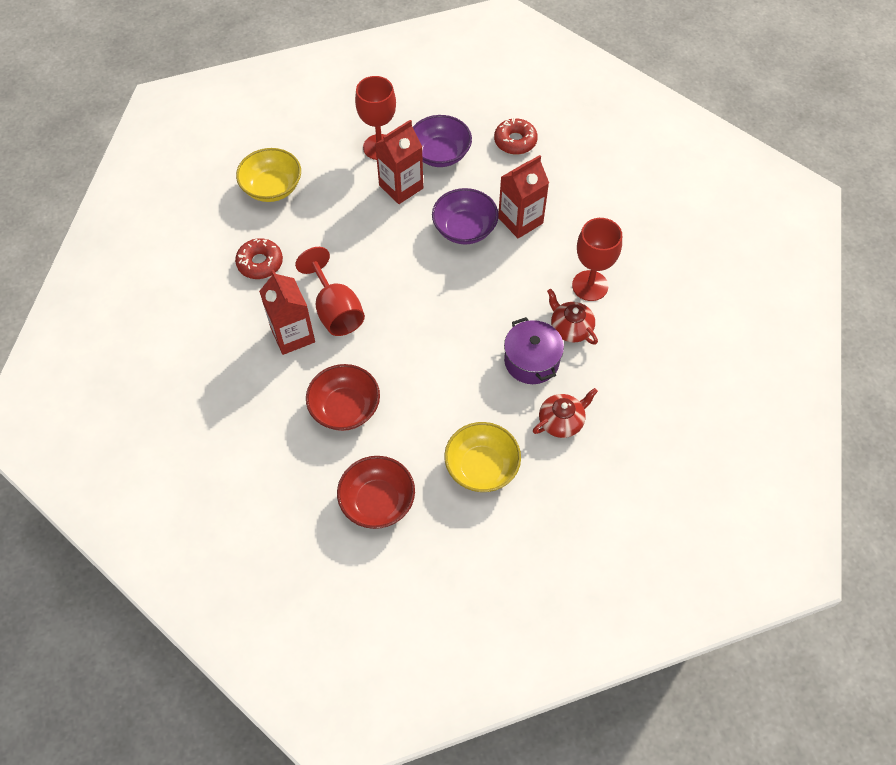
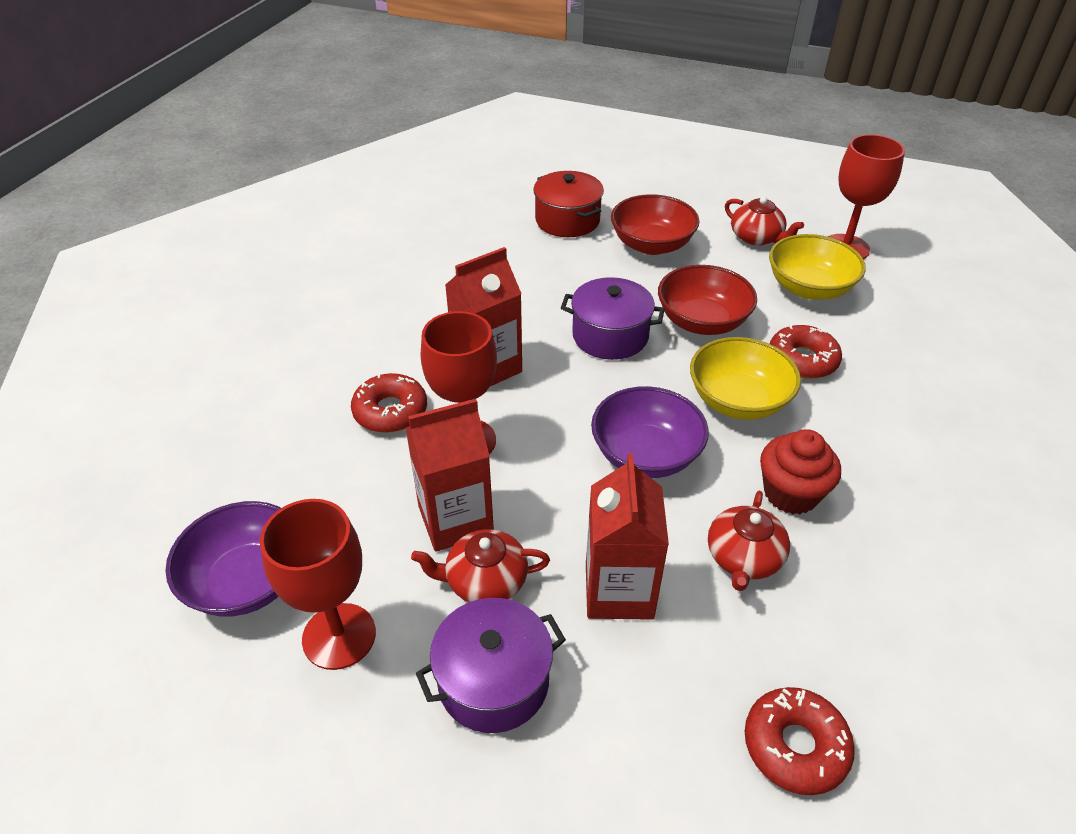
purple pot: 1 -> 2
red cupcake: 0 -> 1
red donut: 2 -> 3
red pot: 0 -> 1
red teapot: 2 -> 3

